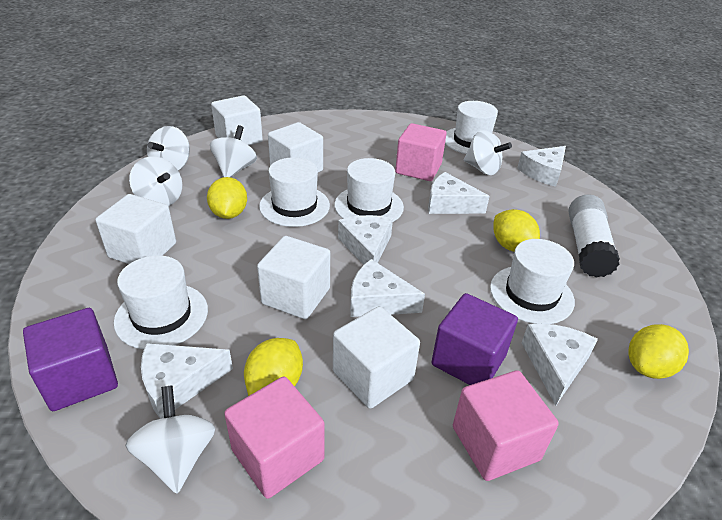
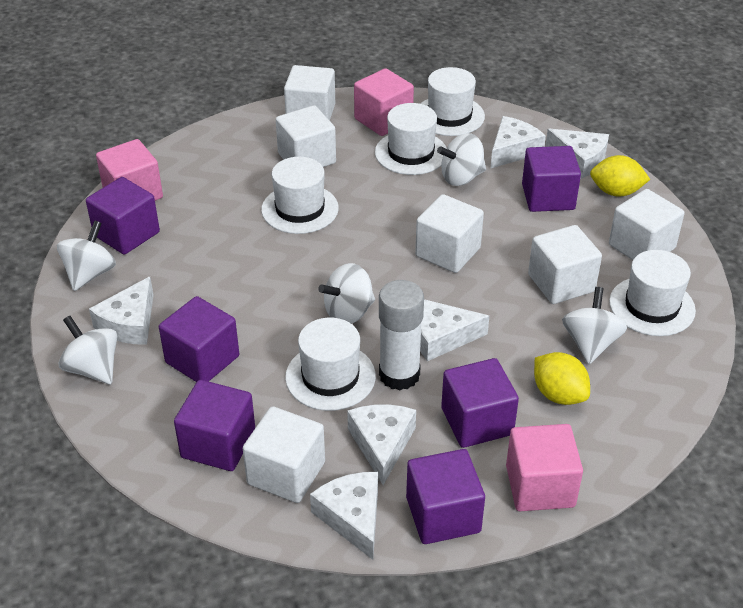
purple cube: 2 -> 6
white cube: 5 -> 6
yellow lemon: 4 -> 2

